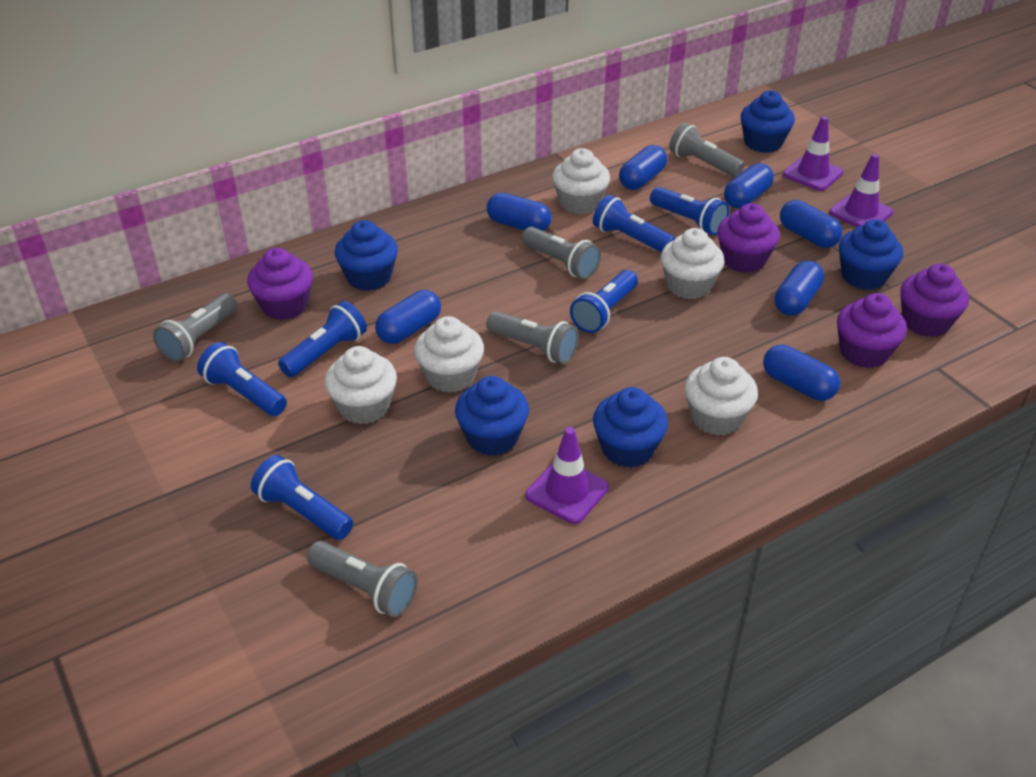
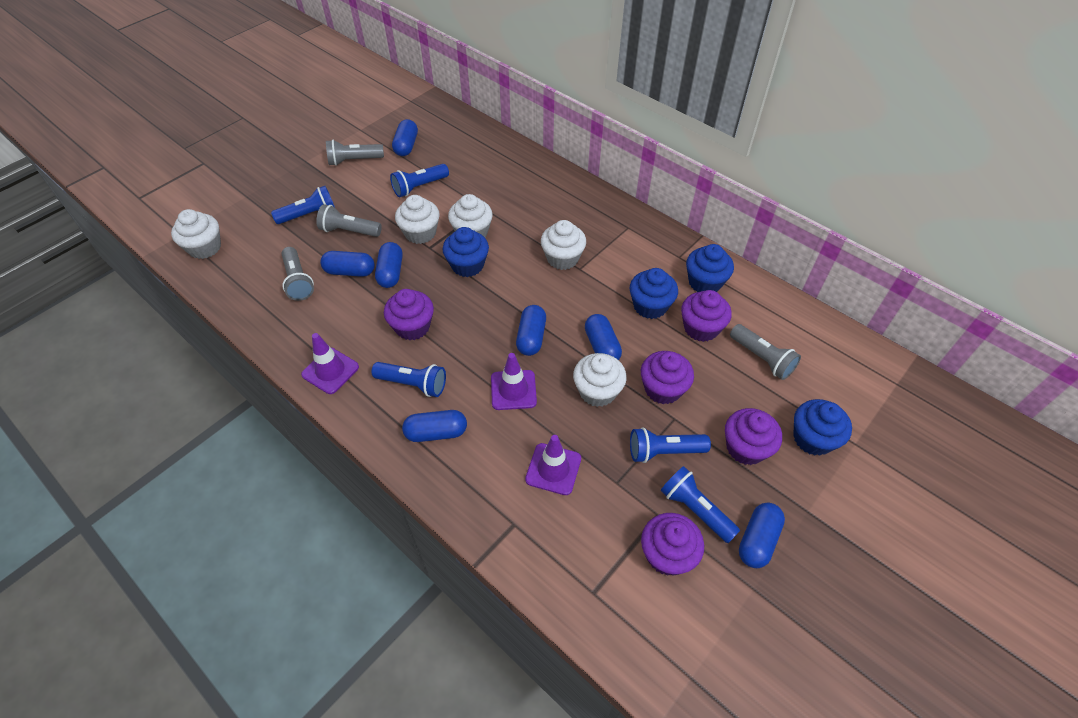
blue cupcake: 5 -> 4
blue flashlight: 6 -> 5
grey flashlight: 5 -> 4
purple cupcake: 4 -> 5

